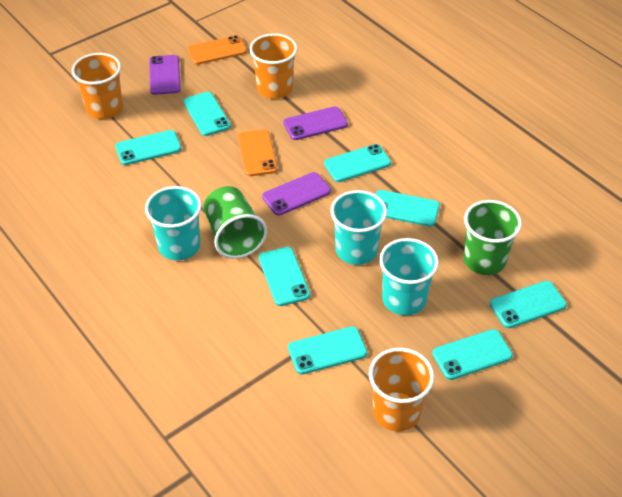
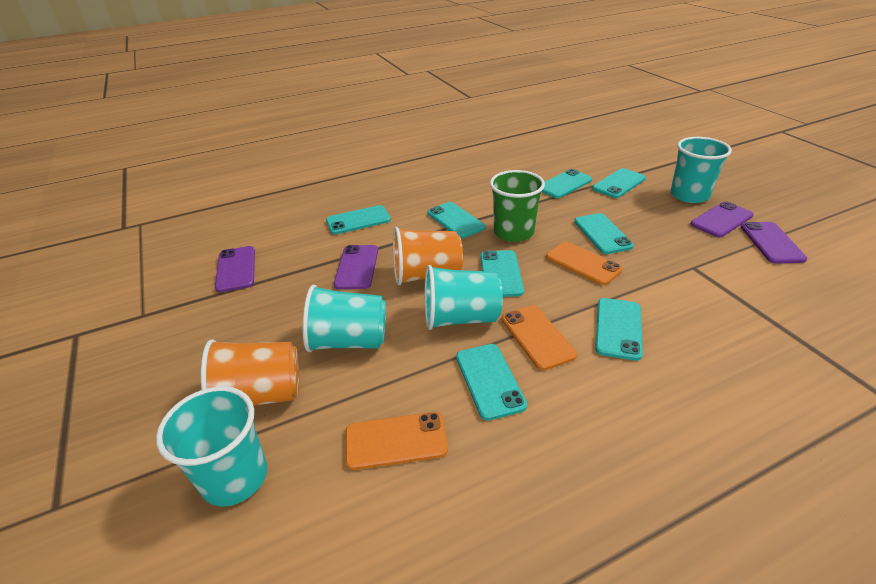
green cup: 2 -> 1
orange cup: 3 -> 2
orange phone: 2 -> 3
purple phone: 3 -> 4
turquoise cup: 3 -> 4

